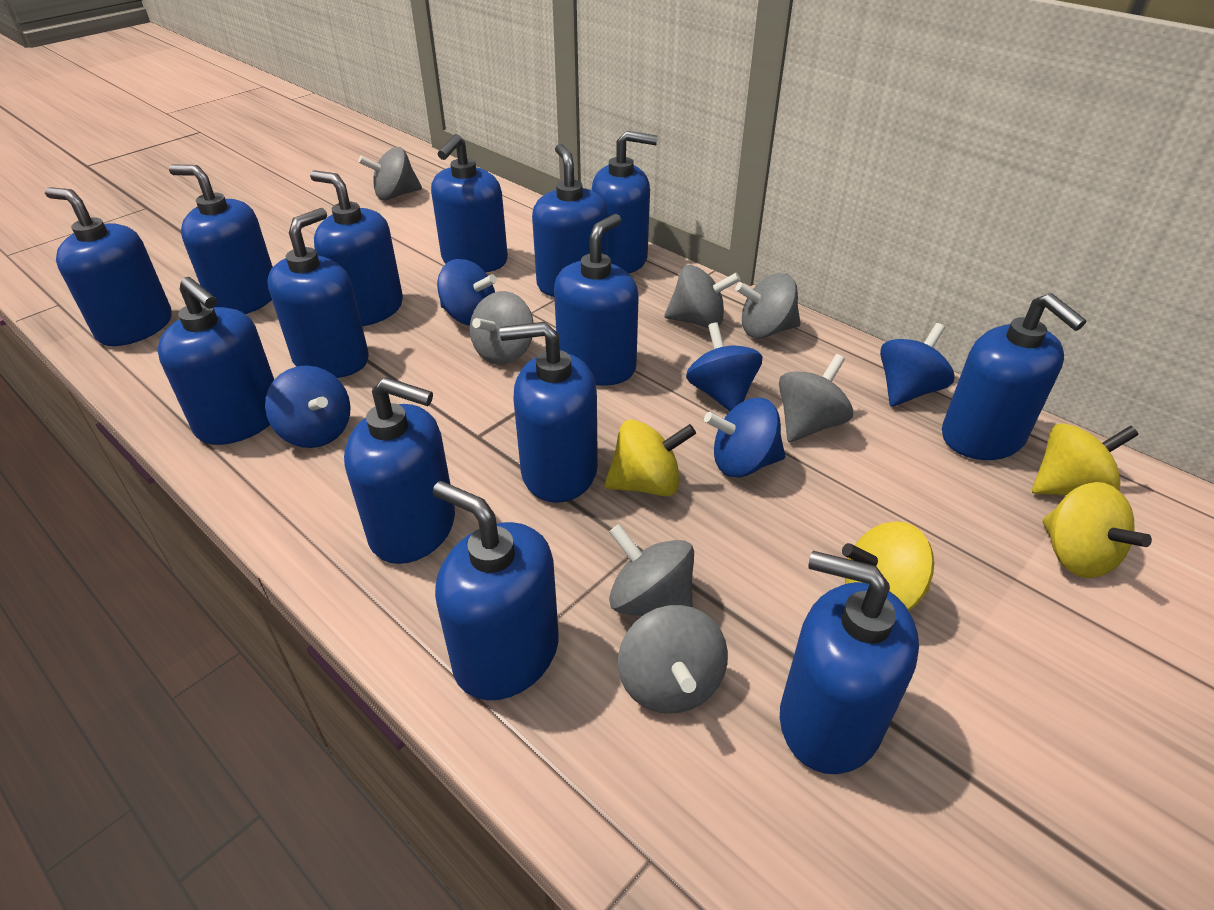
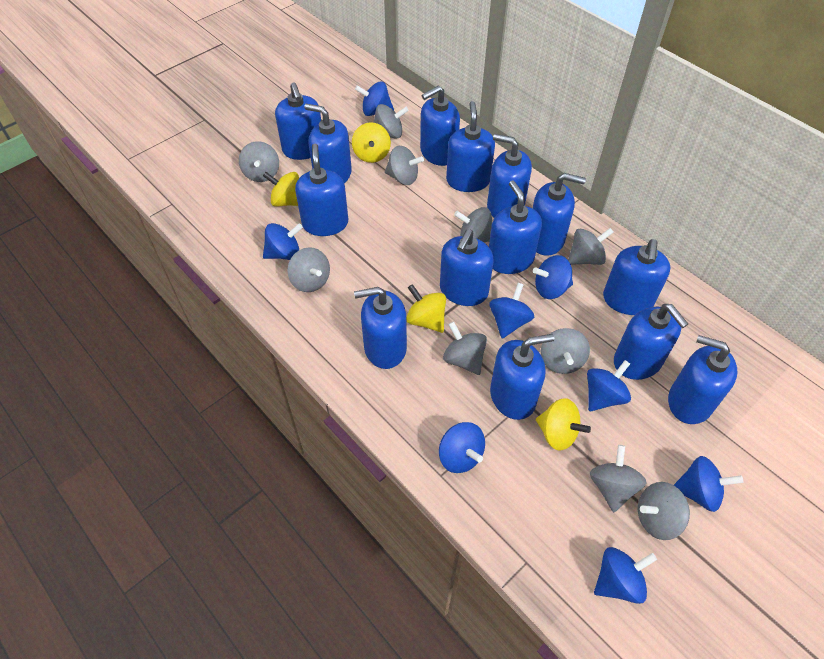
blue spinning top: 5 -> 8
grey spinning top: 7 -> 10

